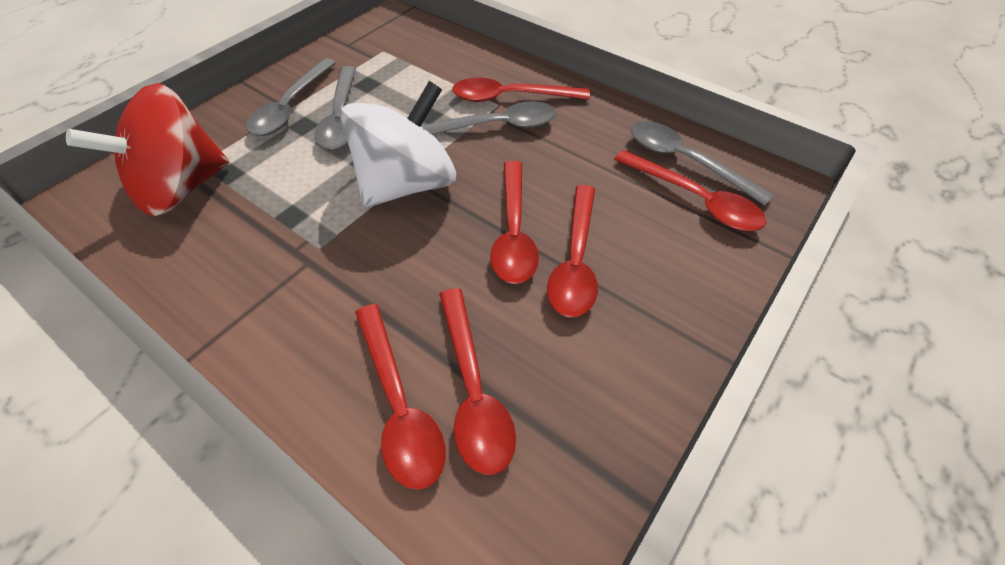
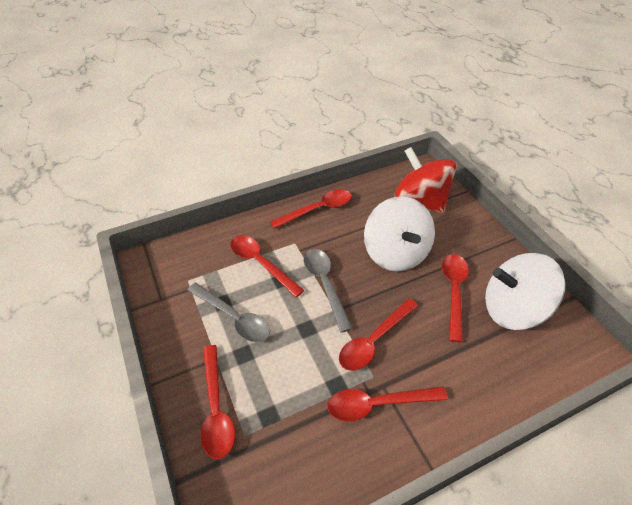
grey spoon: 4 -> 2
white spinning top: 1 -> 2

